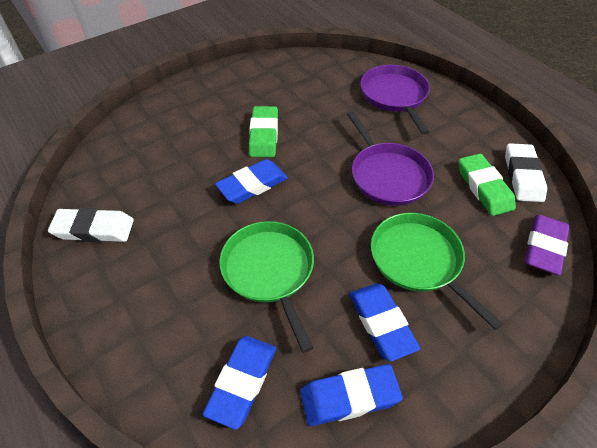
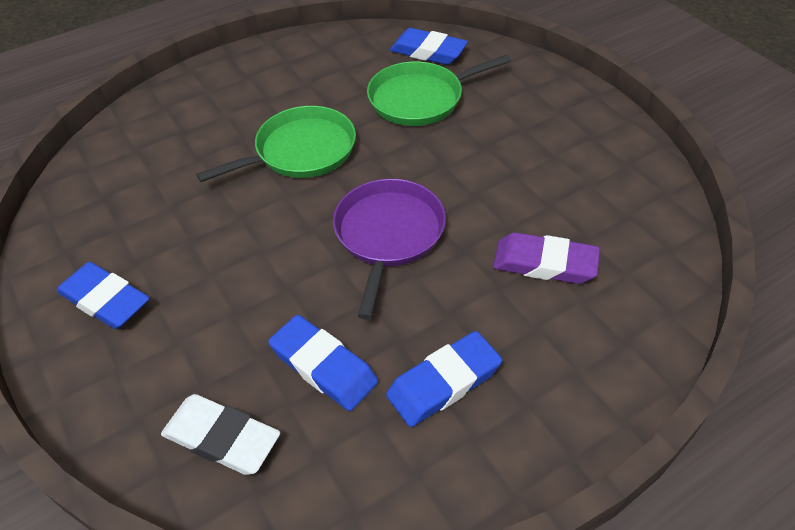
green eraser: 2 -> 0
purple pan: 2 -> 1
white eraser: 2 -> 1

